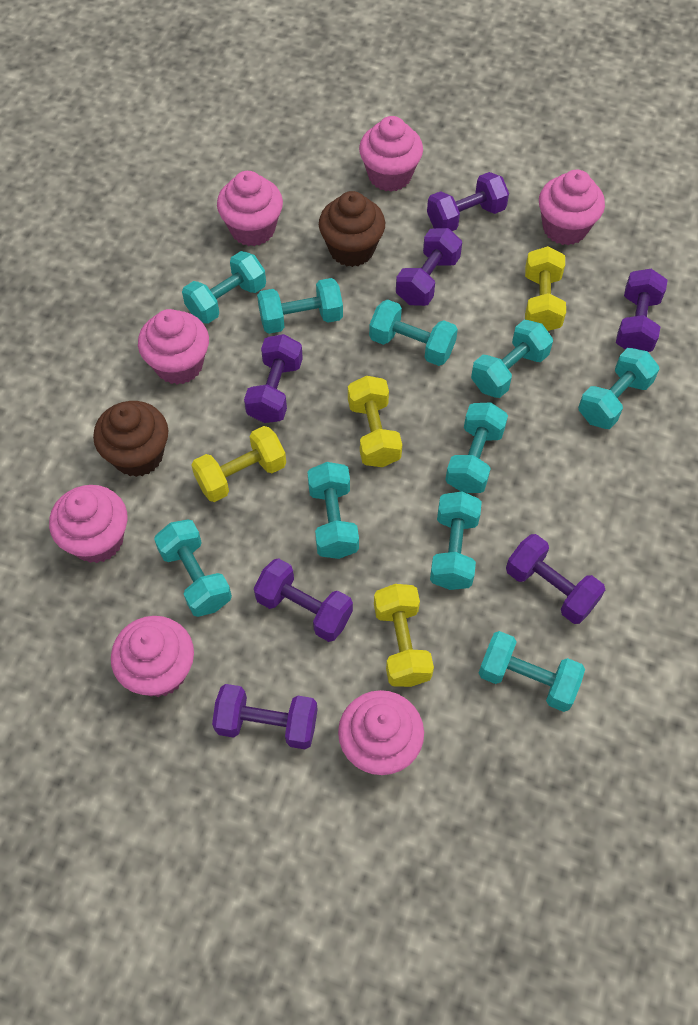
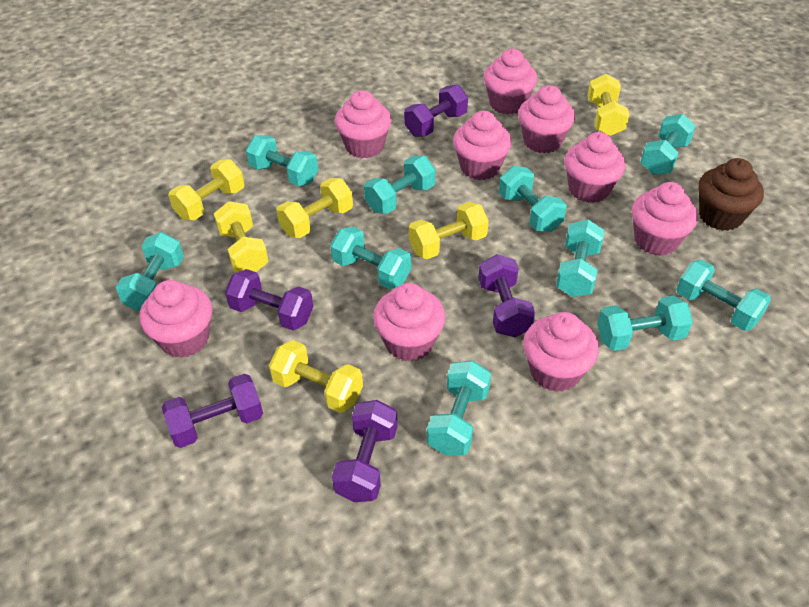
brown cupcake: 2 -> 1
pink cupcake: 7 -> 9
purple dumbbell: 7 -> 5
yellow dumbbell: 4 -> 6

